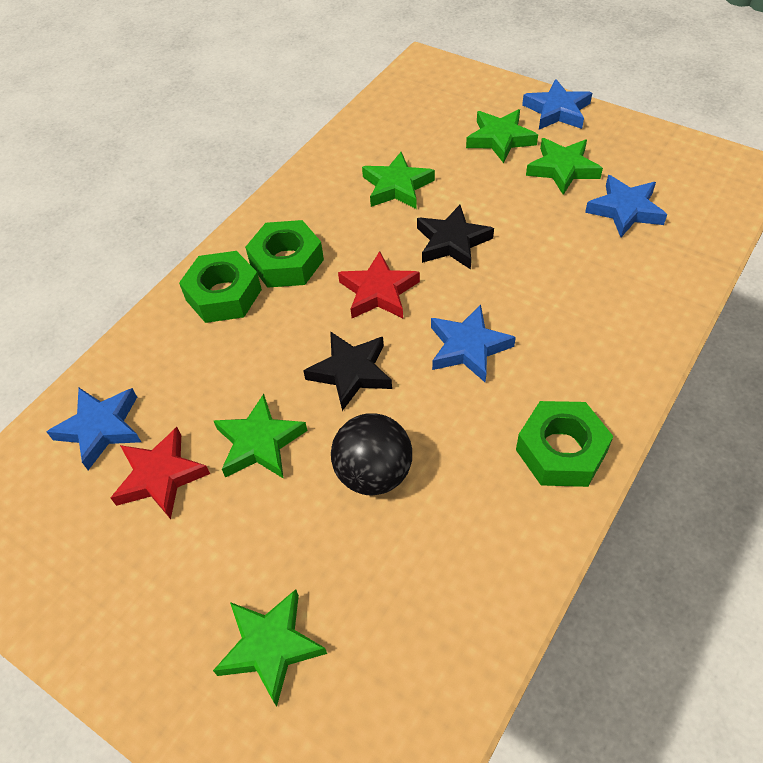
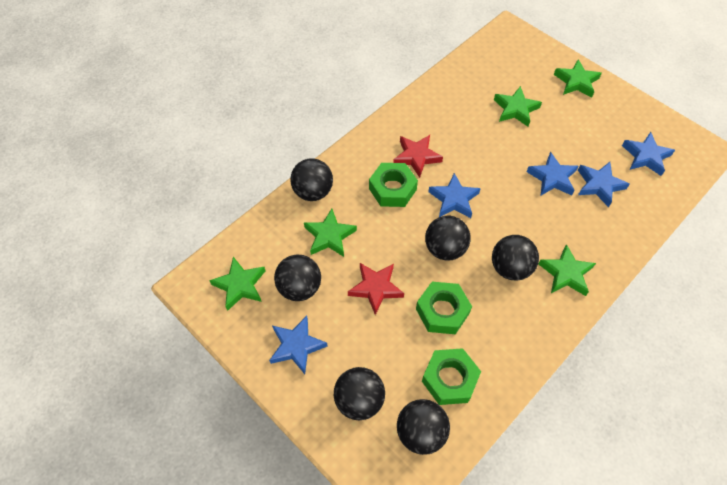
black ball: 1 -> 6
black star: 2 -> 0
blue star: 4 -> 5

